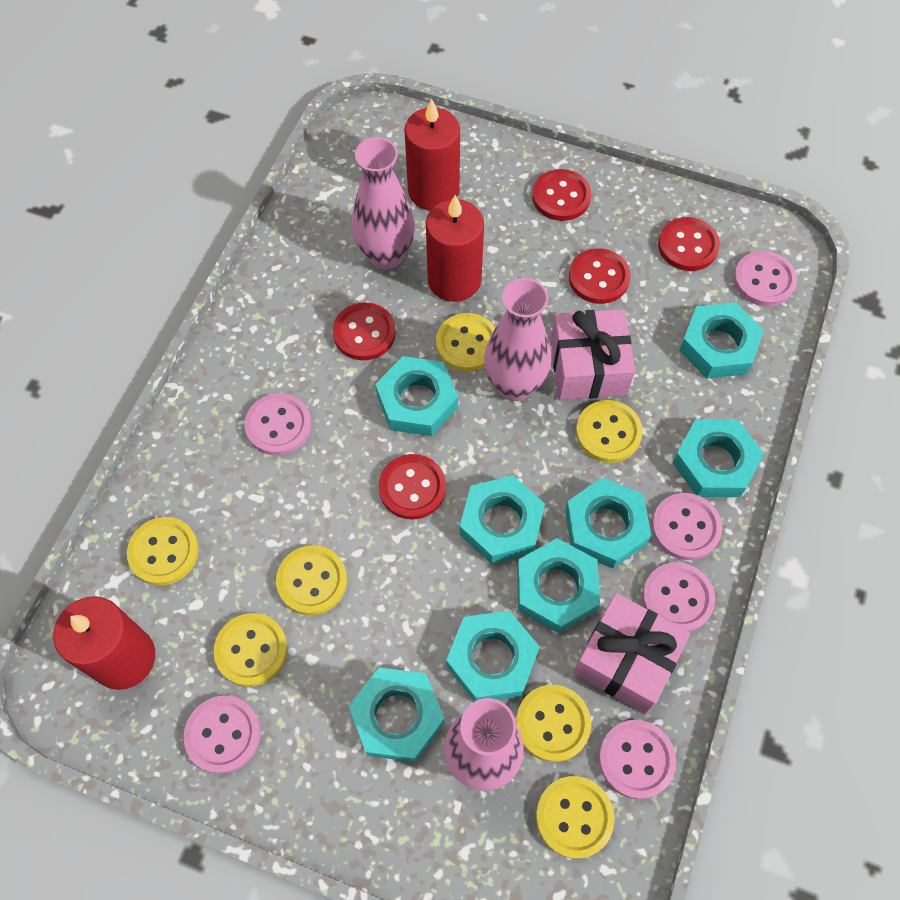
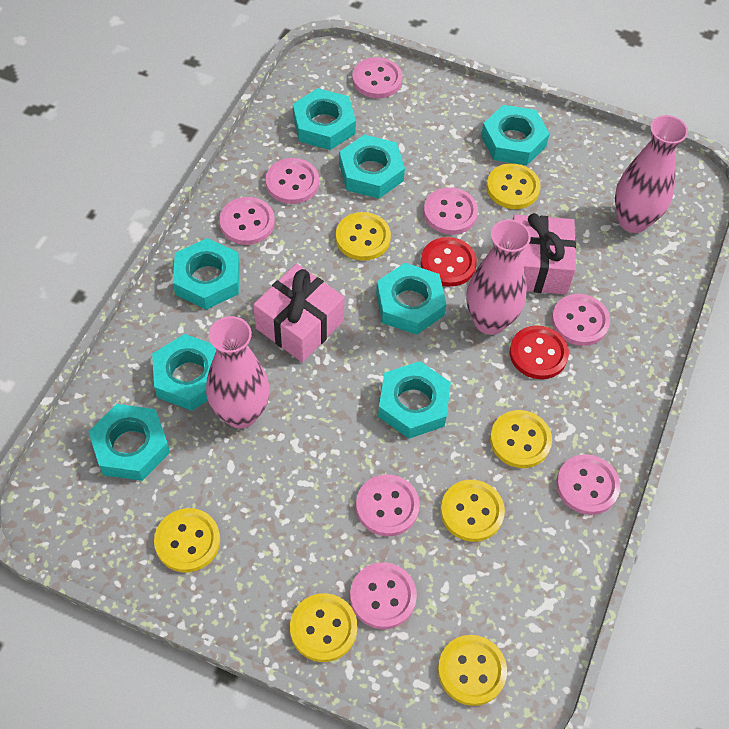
pink button: 6 -> 8
red button: 5 -> 2
red candle: 3 -> 0

